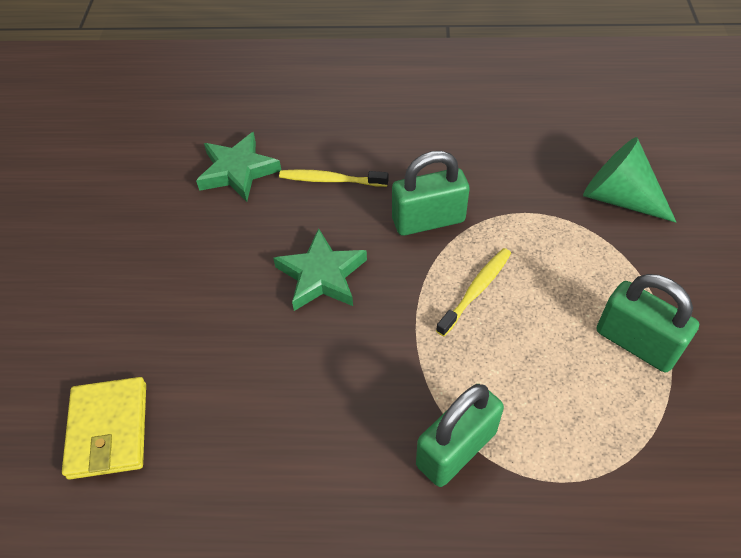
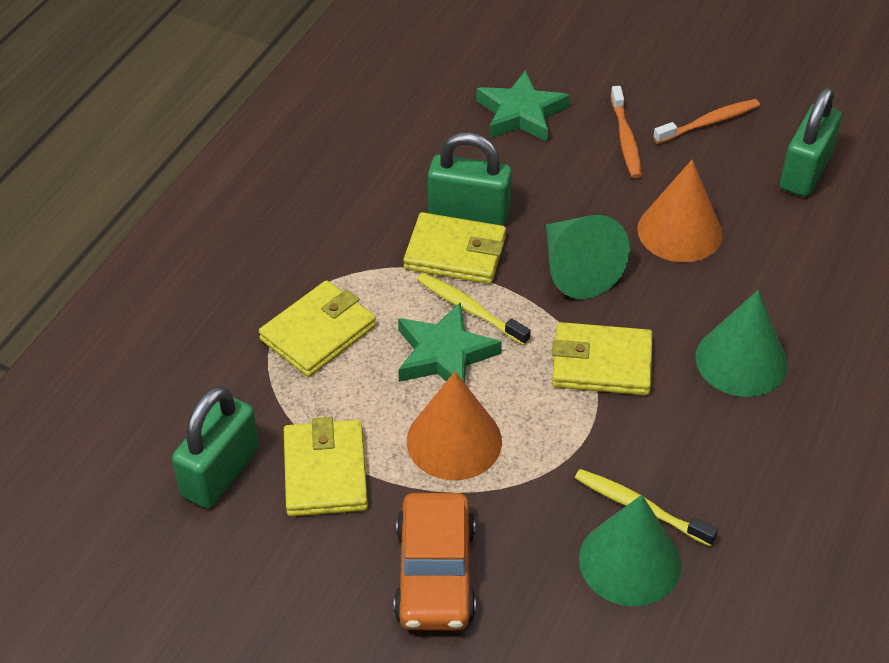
green cone: 1 -> 3
orange car: 0 -> 1
orange cone: 0 -> 2
orange toothbrush: 0 -> 2
yellow wallet: 1 -> 4

